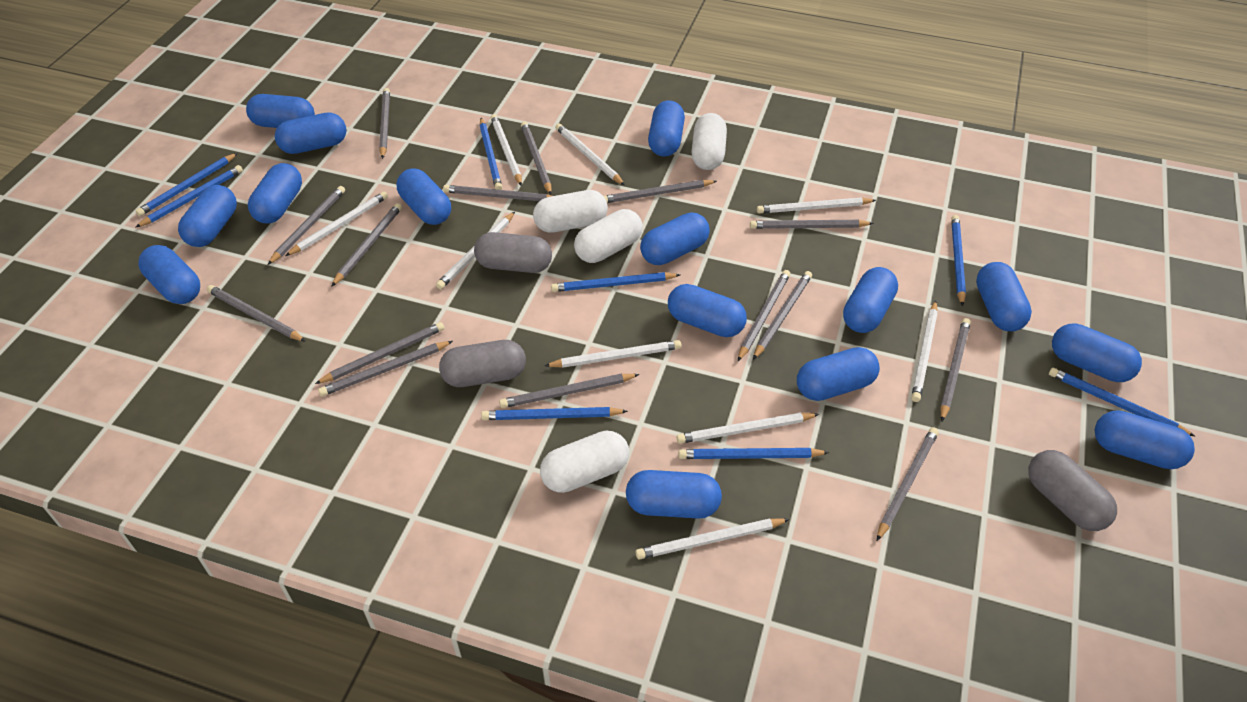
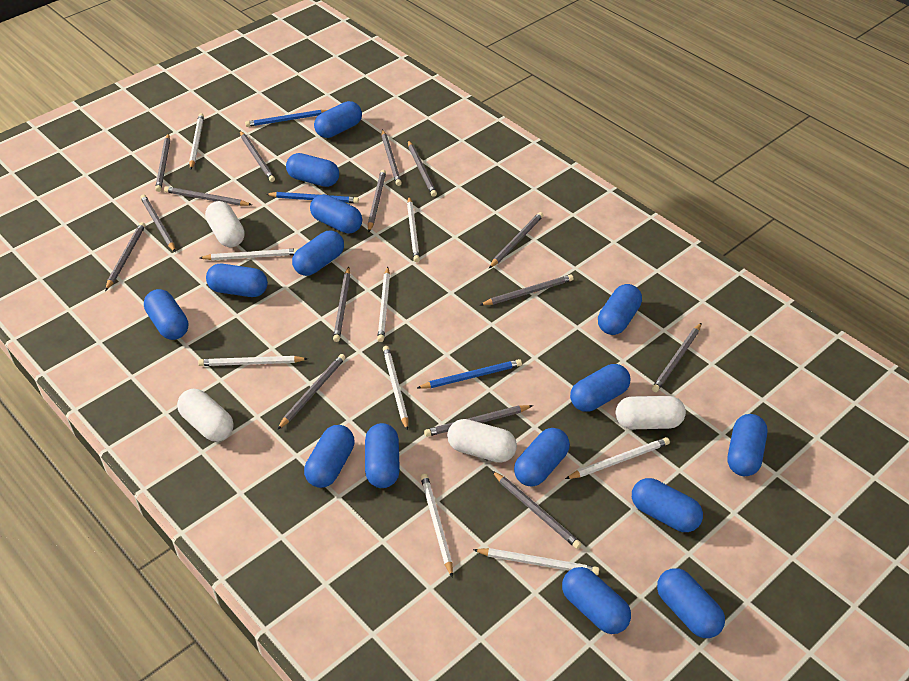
blue pencil: 8 -> 3
grey capsule: 3 -> 0

